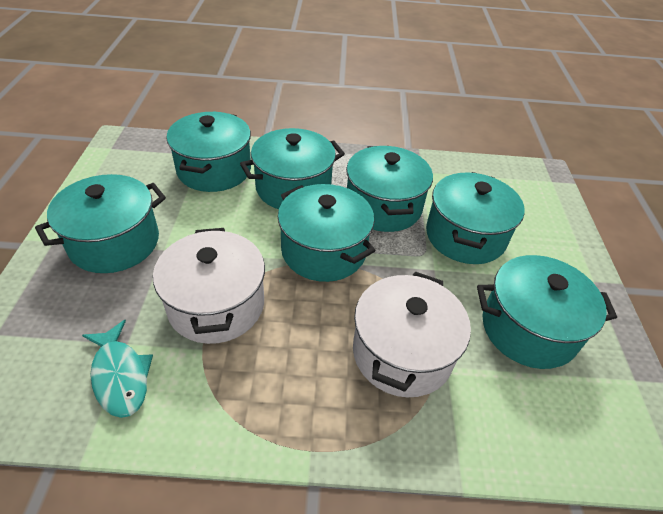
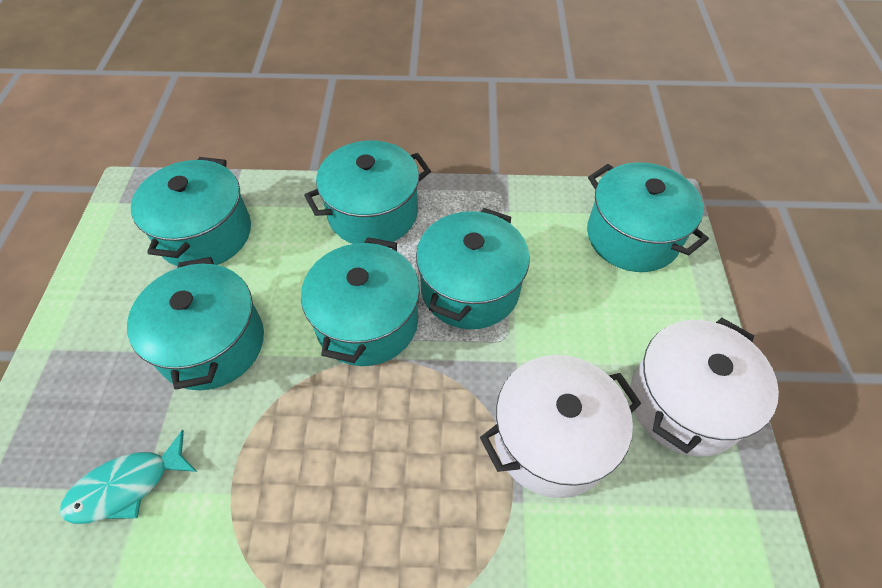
turquoise pot: 7 -> 6

